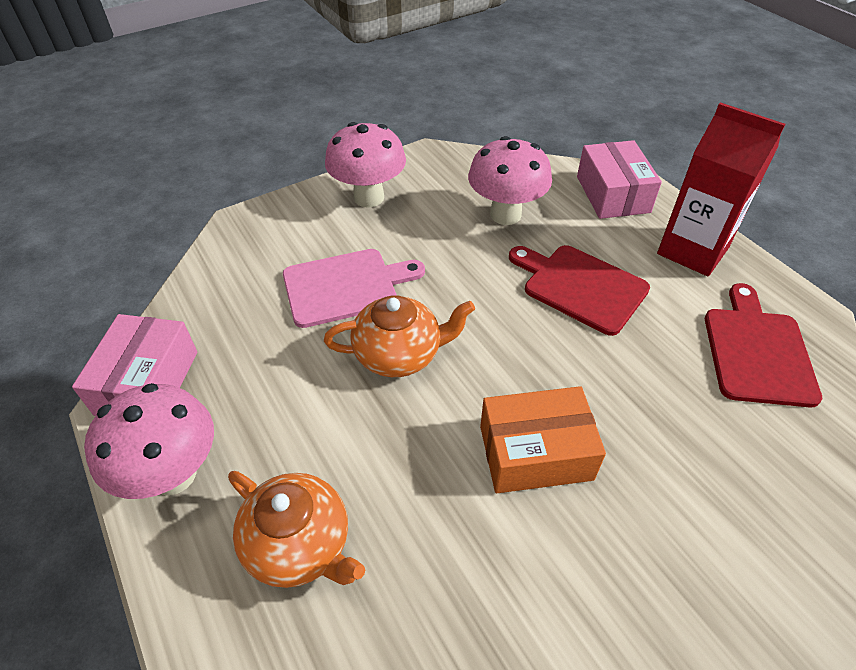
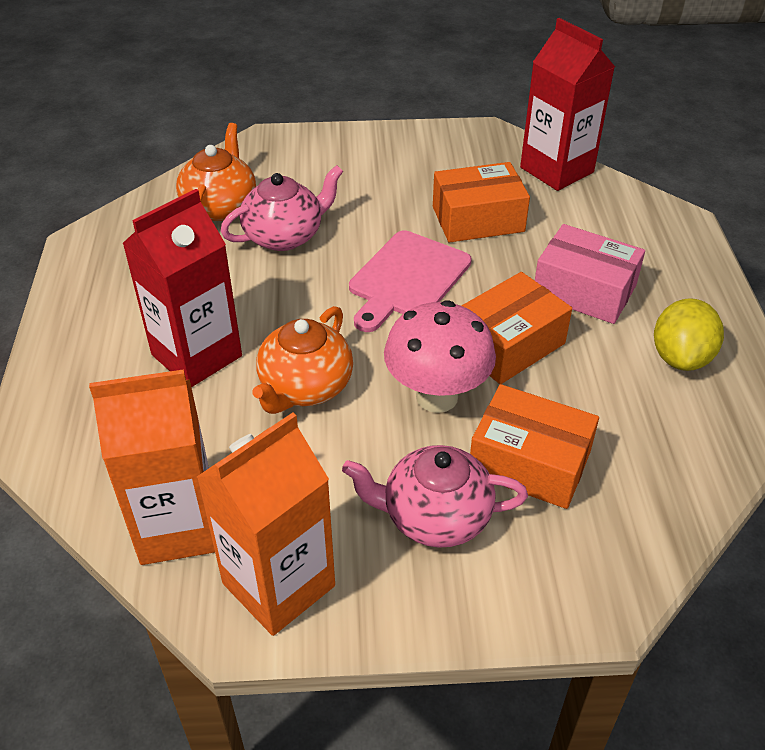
orange box: 1 -> 3
orange carton: 0 -> 2
pink box: 2 -> 1
pink mushroom: 3 -> 1
pink teapot: 0 -> 2
red carton: 1 -> 2
red cutting board: 2 -> 0
yellow lemon: 0 -> 1

